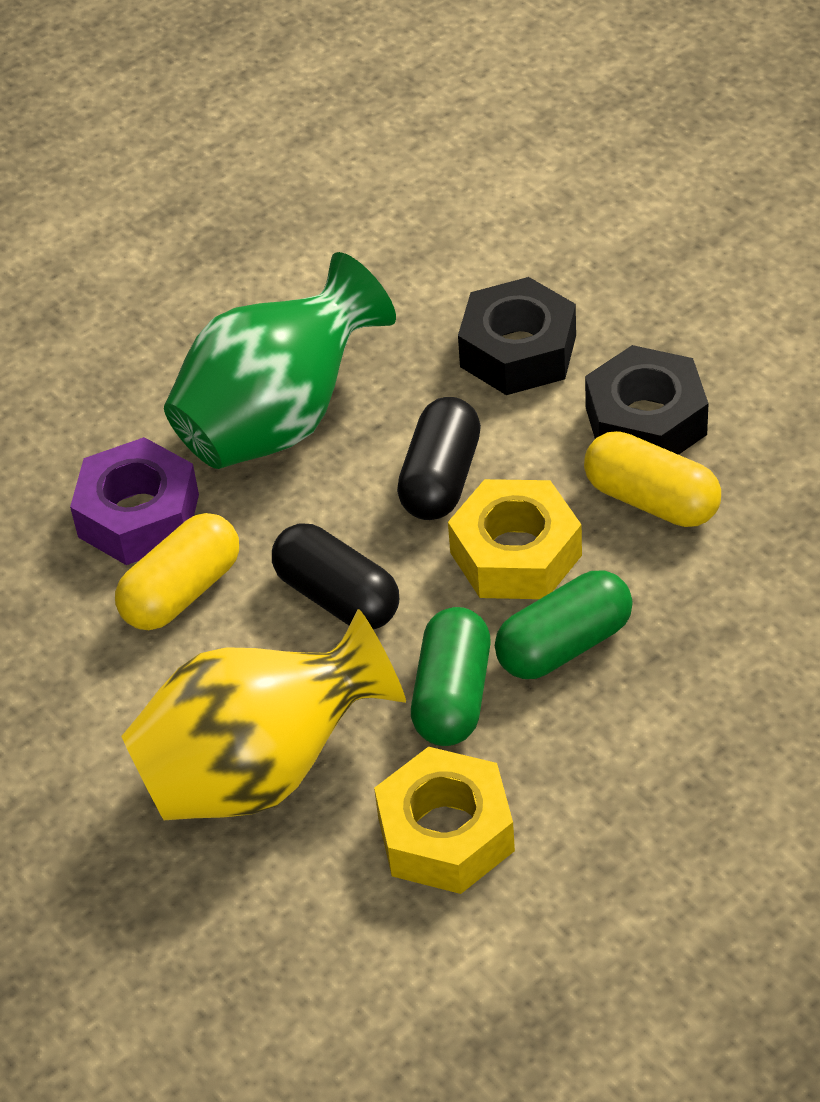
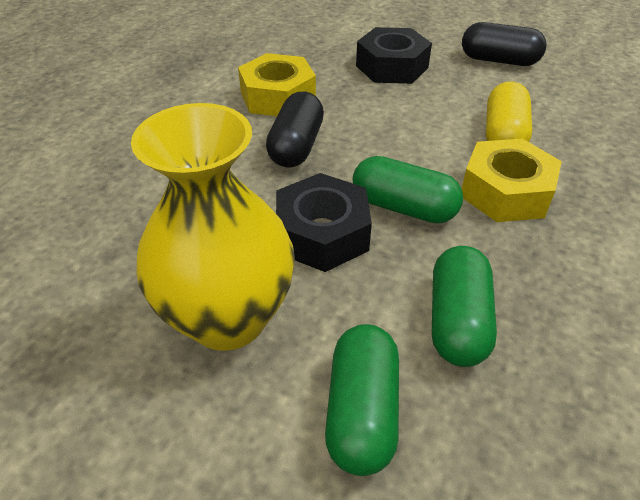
green capsule: 2 -> 3
green vase: 1 -> 0
purple nut: 1 -> 0
yellow capsule: 2 -> 1

